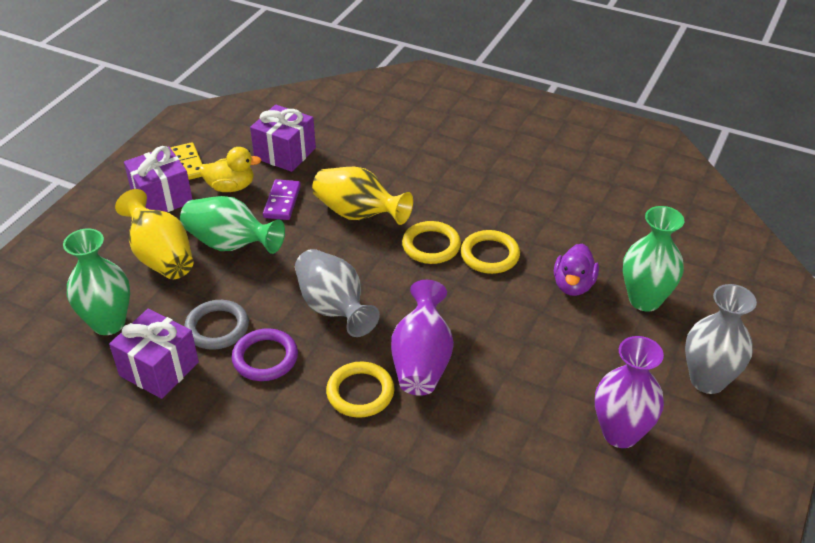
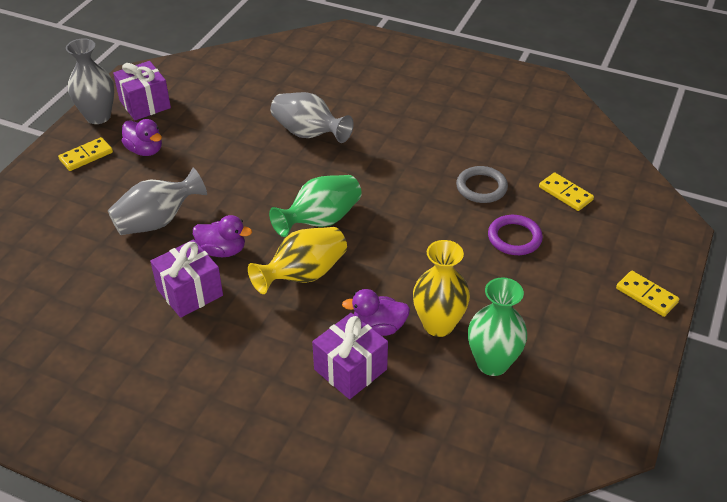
green vase: 3 -> 2
grey vase: 2 -> 3
purple domino: 1 -> 0
purple duck: 1 -> 3
purple vase: 2 -> 0
yellow domino: 1 -> 3
yellow duck: 1 -> 0
yellow ring: 3 -> 0

